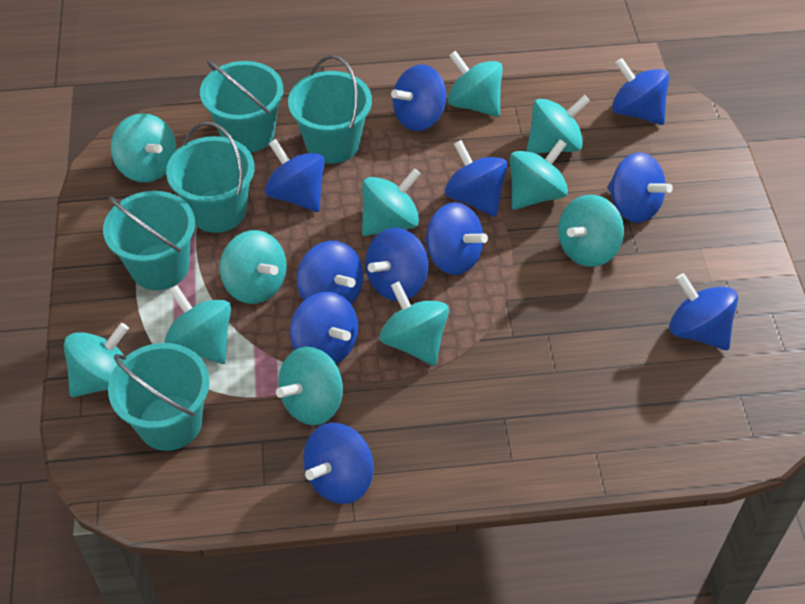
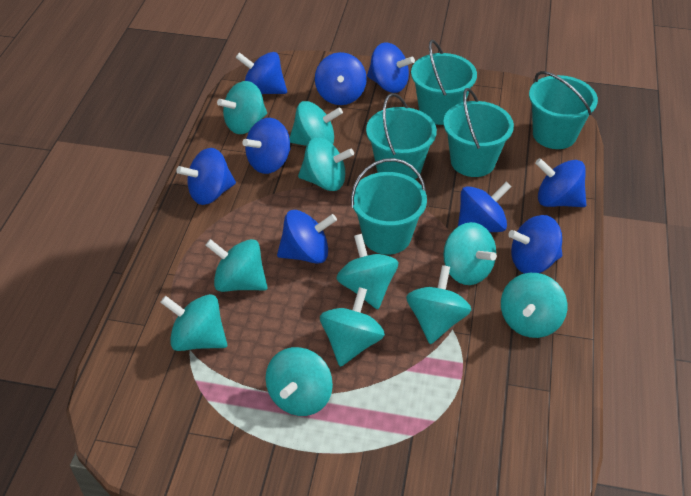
blue spinning top: 11 -> 9

